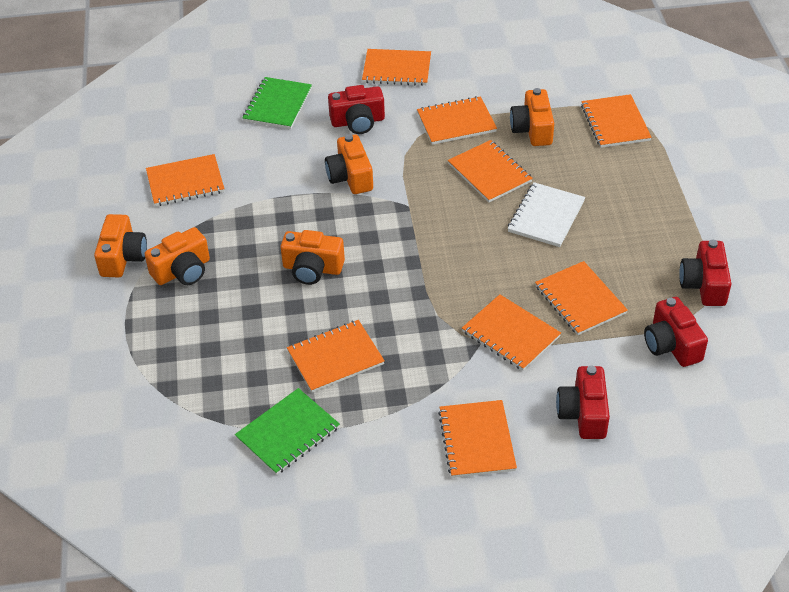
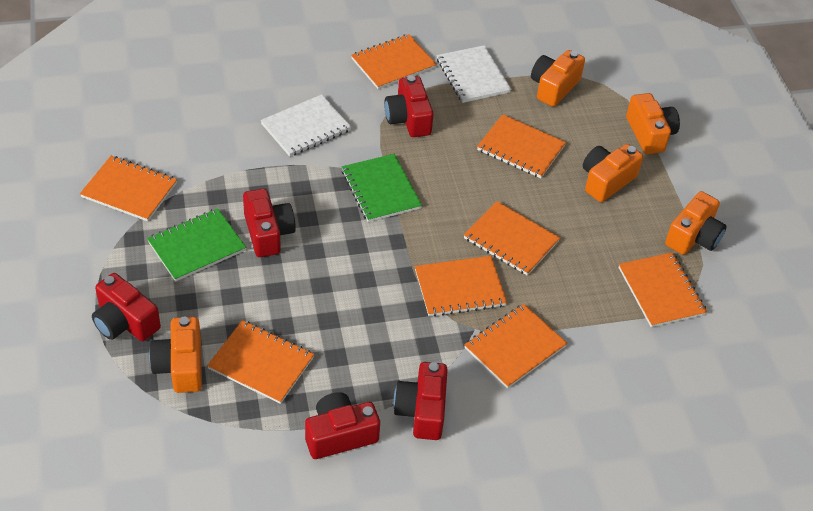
orange notebook: 9 -> 8
red camera: 4 -> 5
white notebook: 1 -> 2

